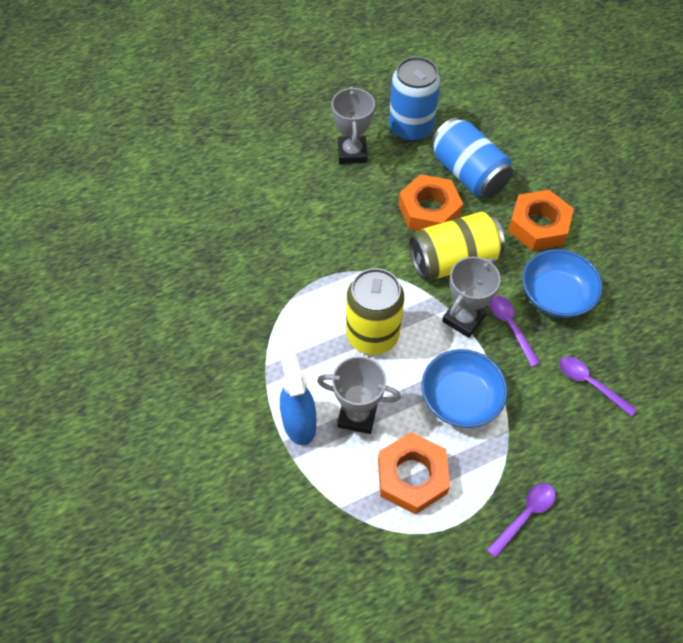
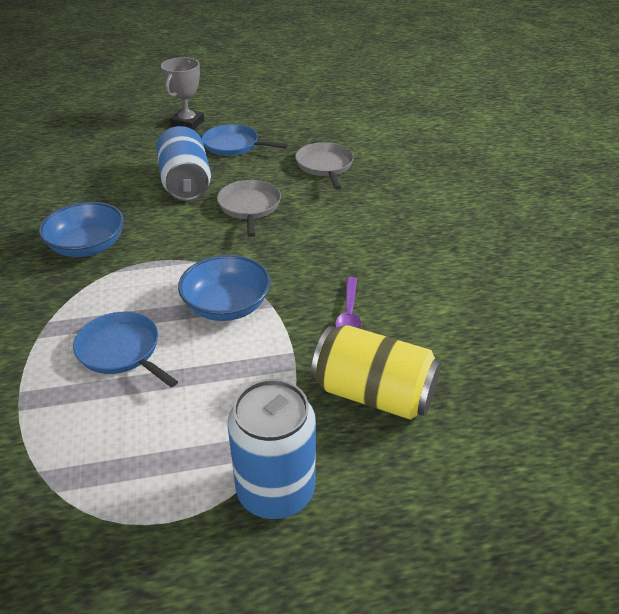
blue pan: 0 -> 2
blue spray bottle: 1 -> 0
grey pan: 0 -> 2
grey trophy: 3 -> 1
orange nut: 3 -> 0
purple spoon: 3 -> 1
yellow can: 2 -> 1

